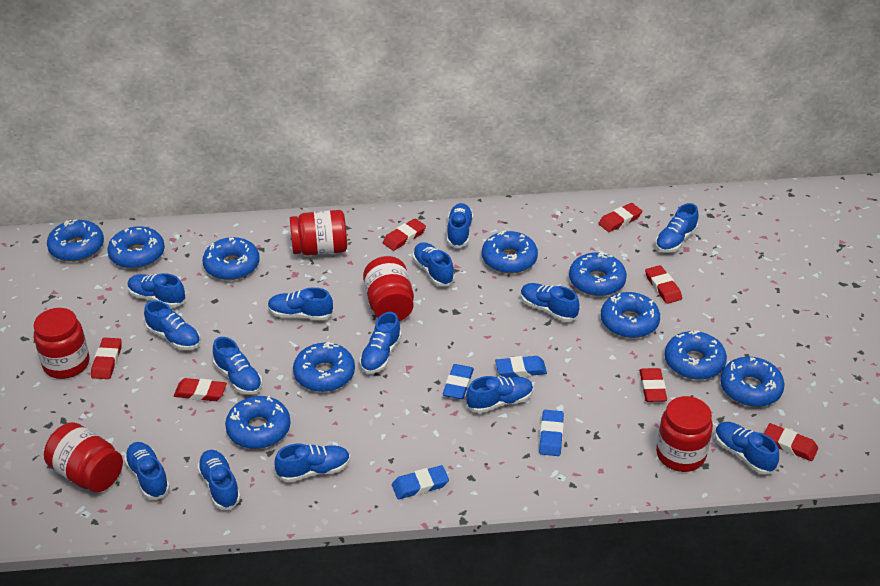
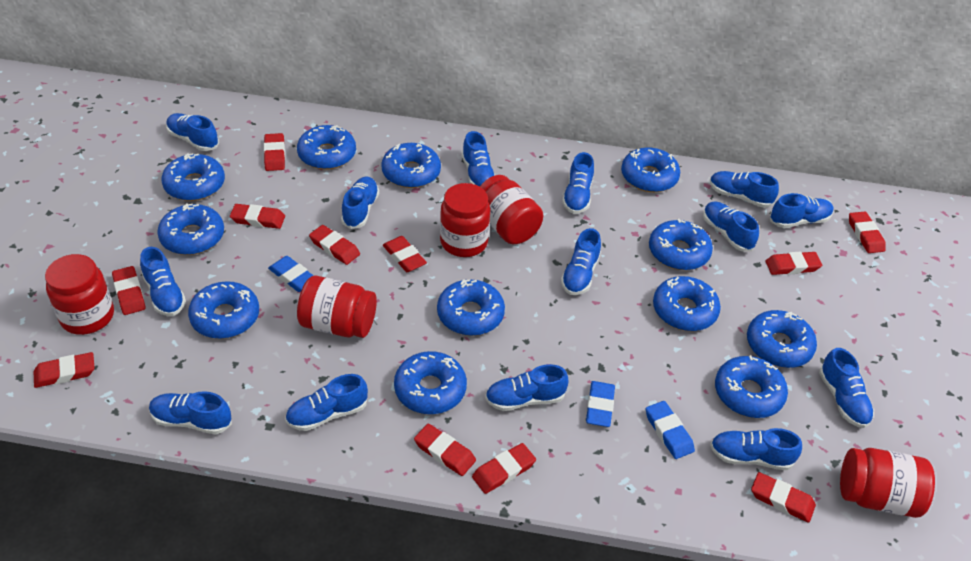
blue donut: 10 -> 12
blue eraser: 4 -> 3
red eraser: 7 -> 11

